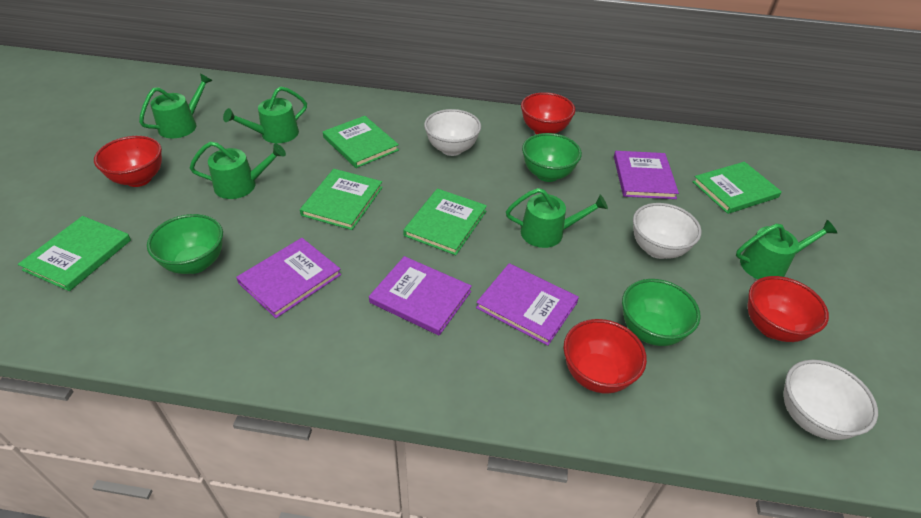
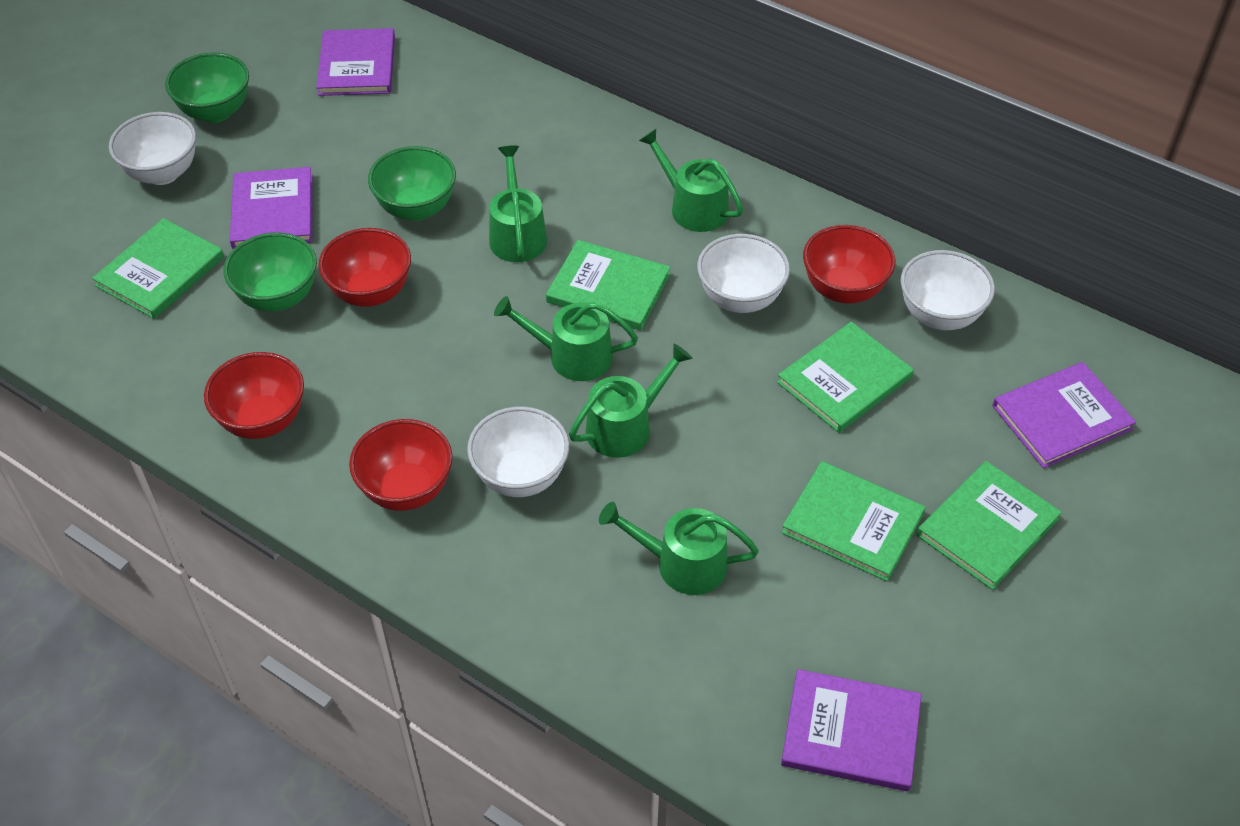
white bowl: 3 -> 4

